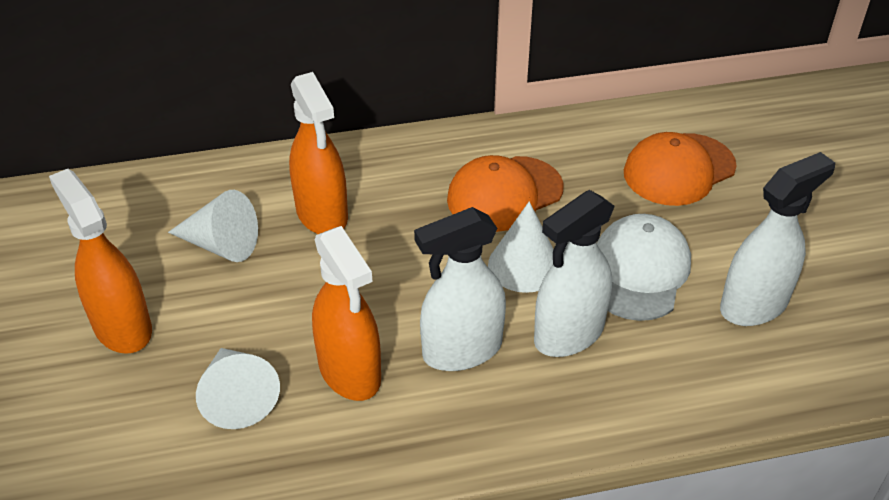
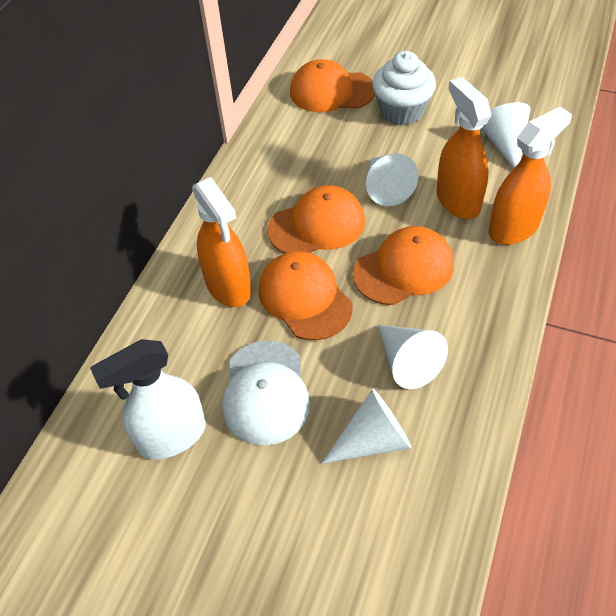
orange cap: 2 -> 4
white cone: 3 -> 4
white cupcake: 0 -> 1
white spray bottle: 3 -> 1

